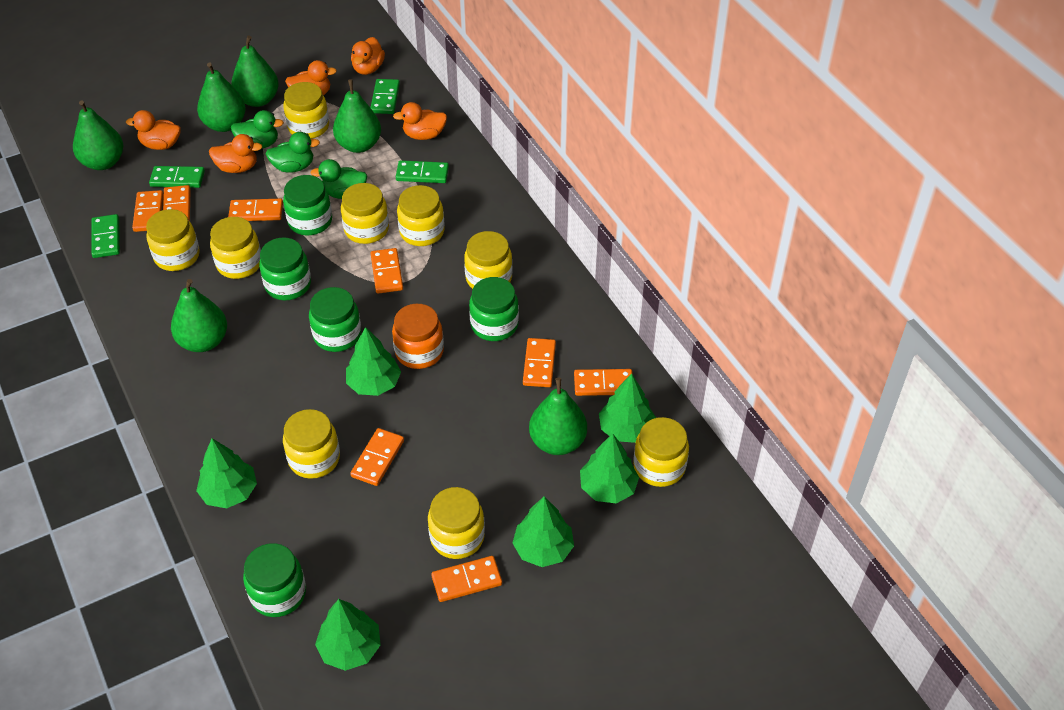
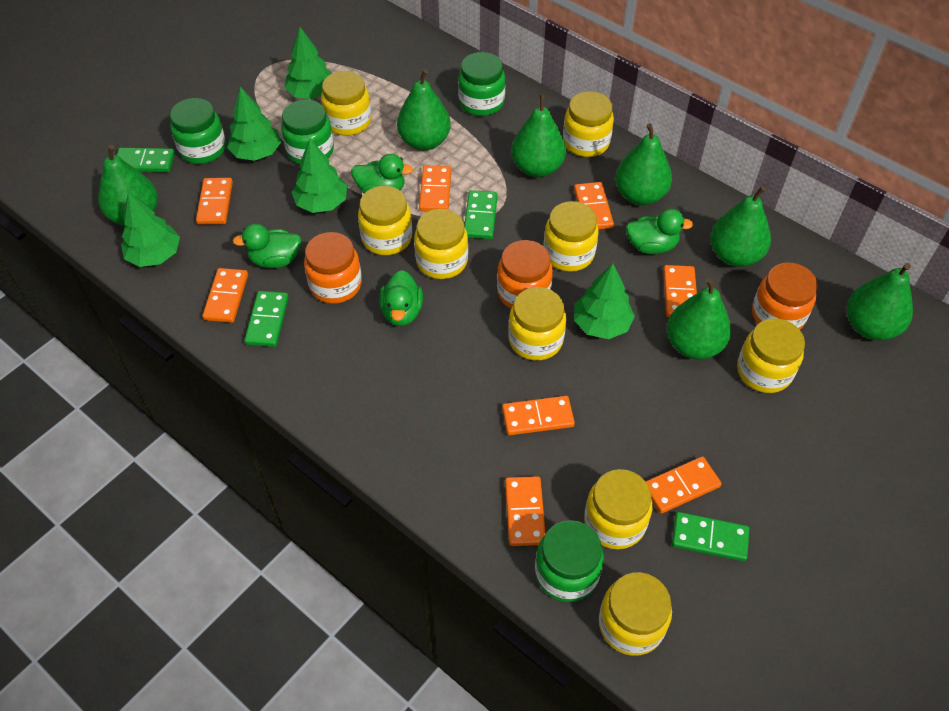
green duck: 3 -> 4
green jar: 5 -> 4
green pear: 6 -> 7
green tree: 6 -> 5
orange duck: 5 -> 0
orange jar: 1 -> 3

